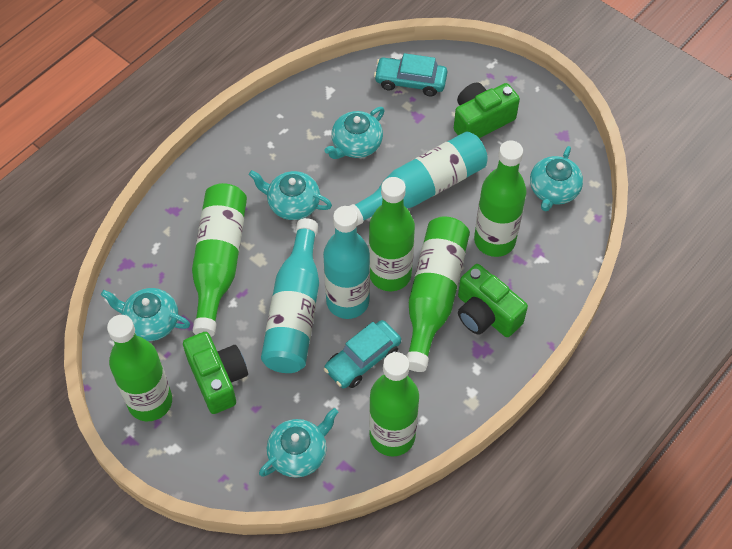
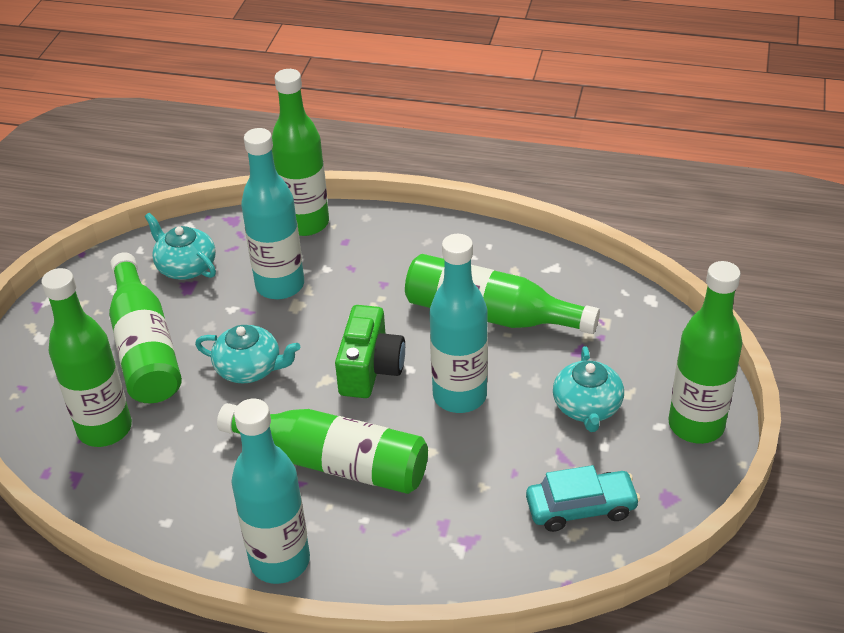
green camera: 3 -> 1
turquoise car: 2 -> 1
turquoise teapot: 5 -> 3

